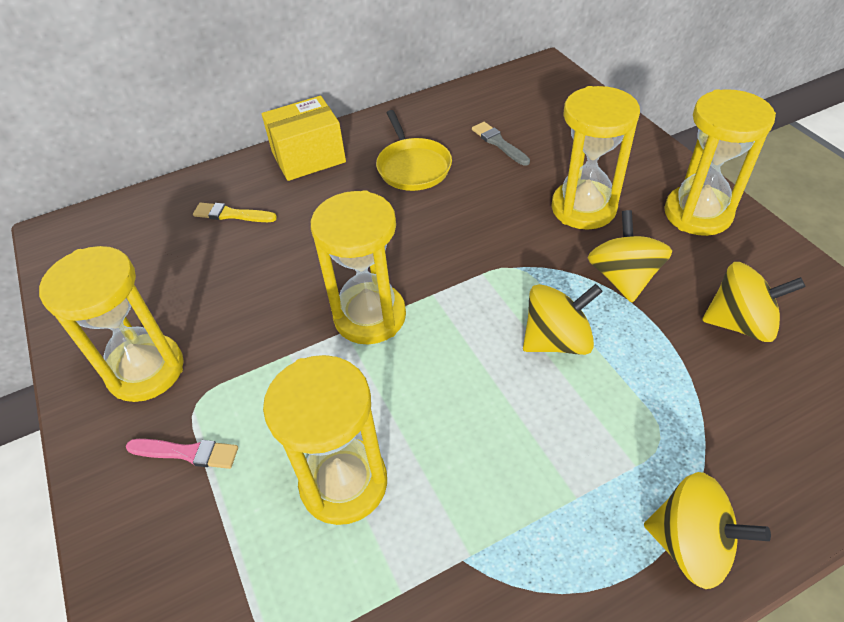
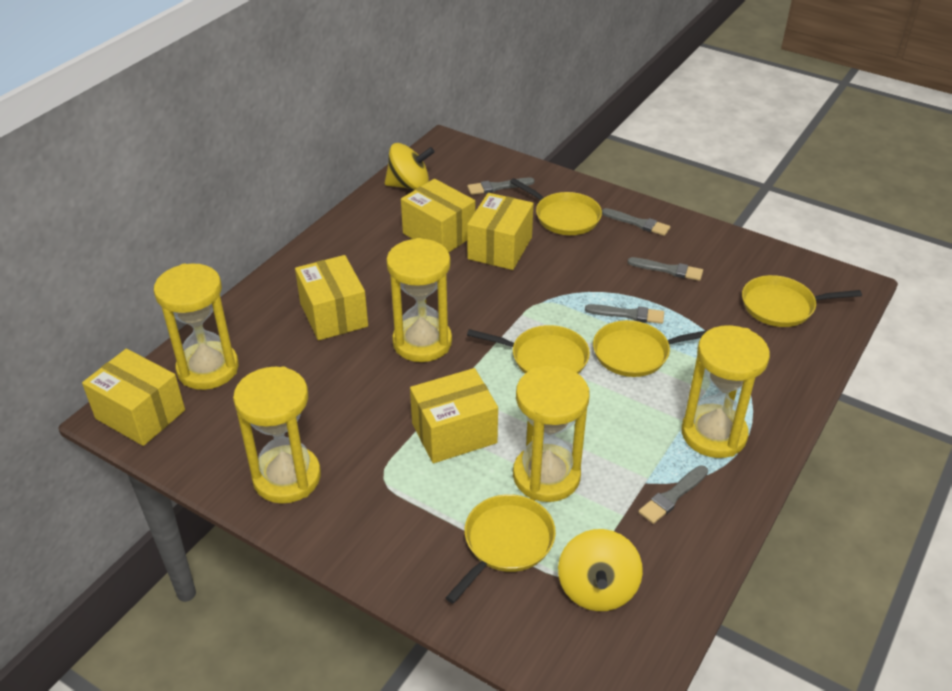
grey brush: 1 -> 5
pink brush: 1 -> 0
yellow box: 1 -> 5
yellow brush: 1 -> 0
yellow pan: 1 -> 5
yellow spinning top: 4 -> 2

